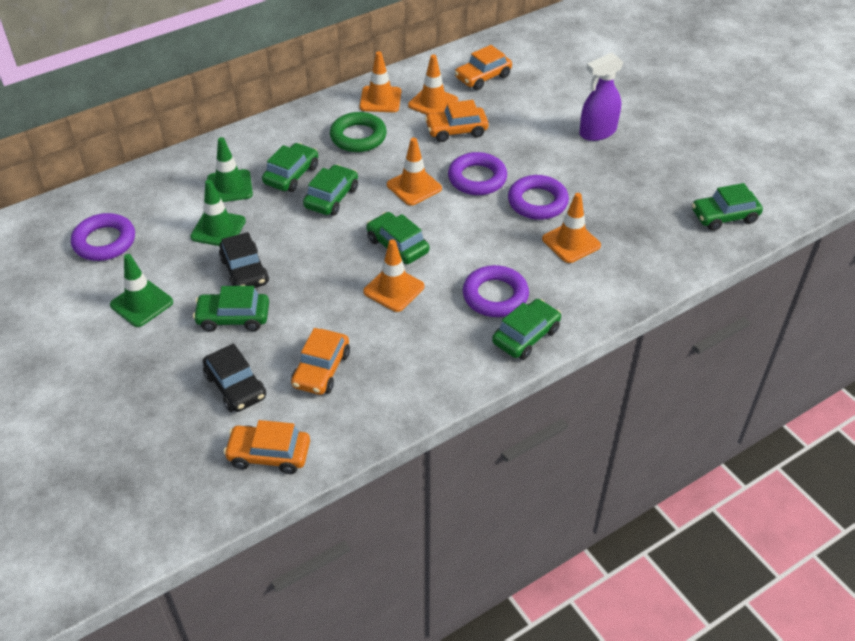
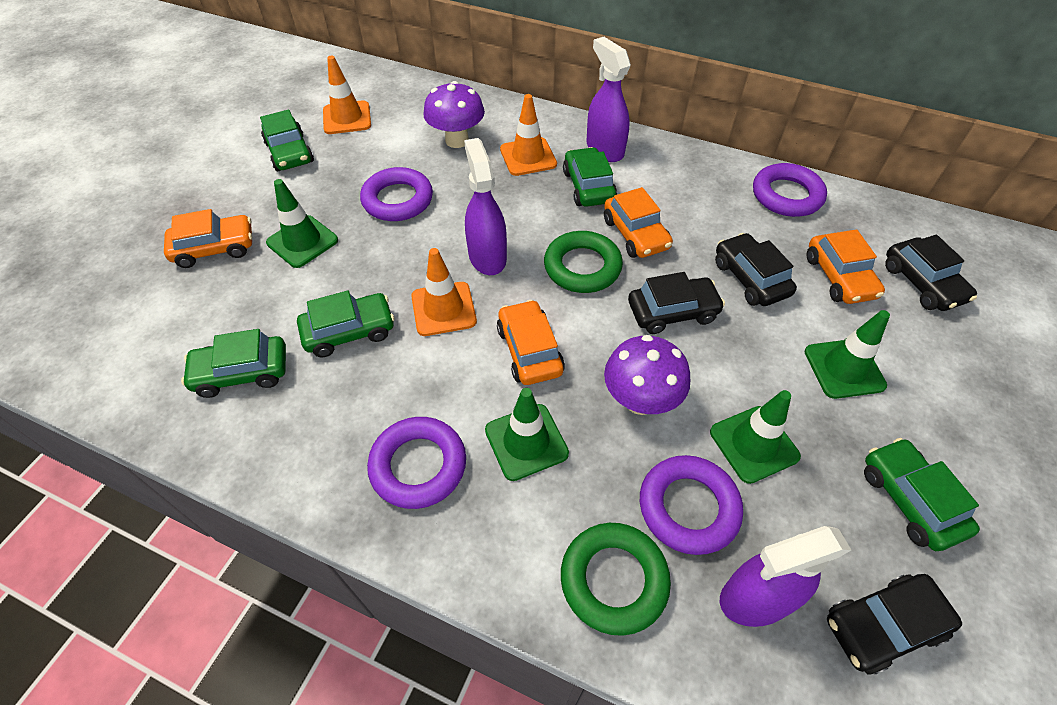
black car: 2 -> 4
green car: 6 -> 5
green ring: 1 -> 2
green traffic cone: 3 -> 4
orange traffic cone: 5 -> 3
purple mushroom: 0 -> 2
purple spray bottle: 1 -> 3

